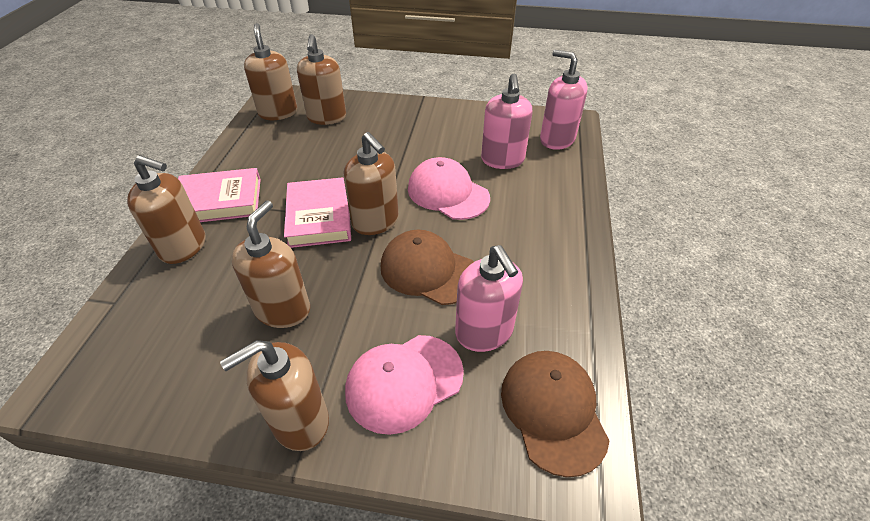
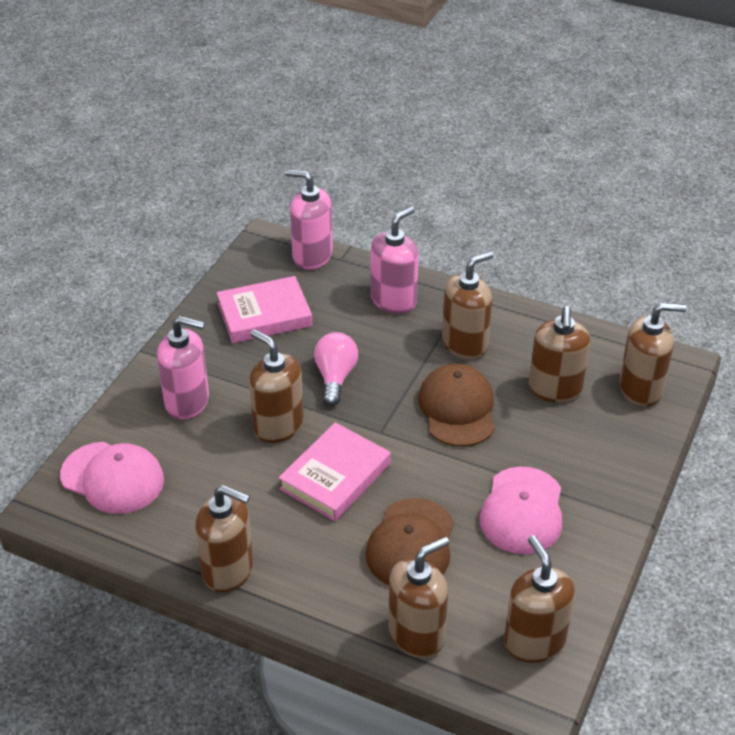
brown soap dispenser: 6 -> 7
pink light bulb: 0 -> 1

